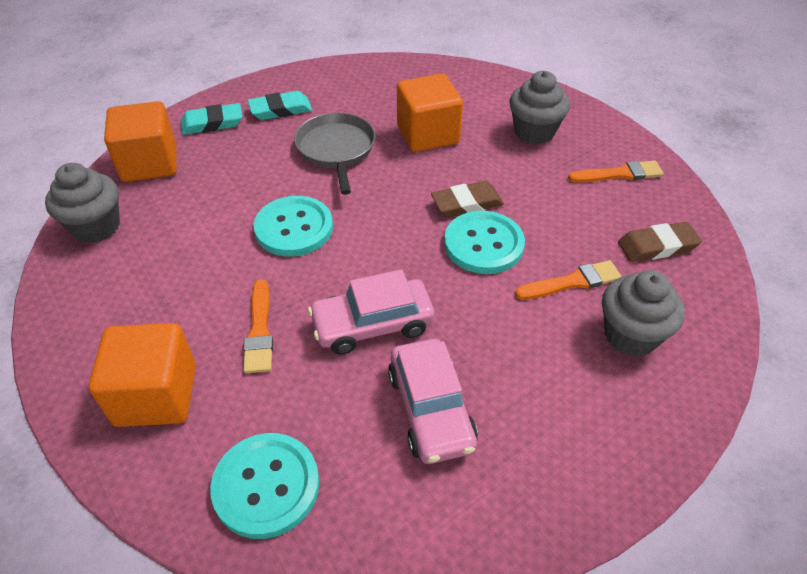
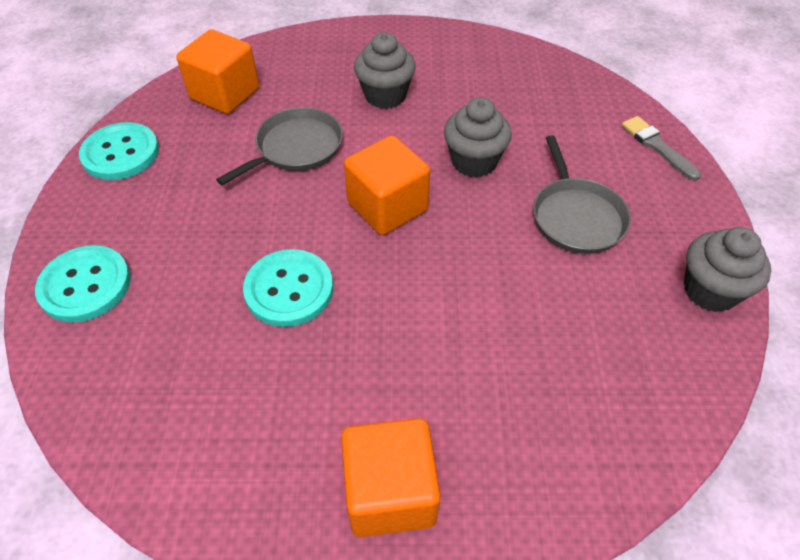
brown eraser: 2 -> 0
grey brush: 0 -> 1
grey pan: 1 -> 2
orange brush: 3 -> 0
pink car: 2 -> 0
turquoise eraser: 2 -> 0

